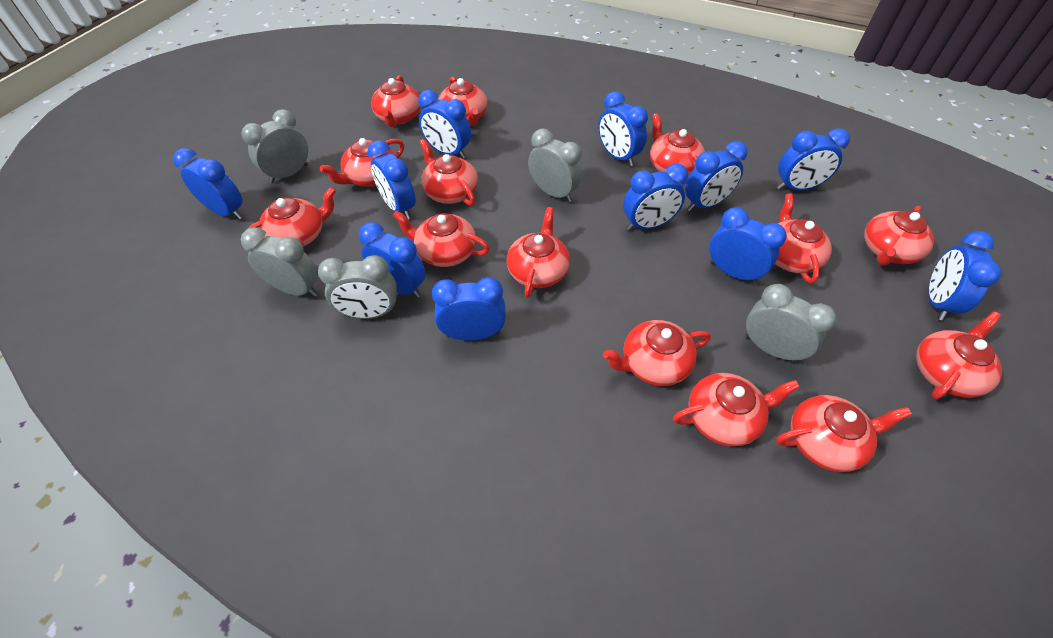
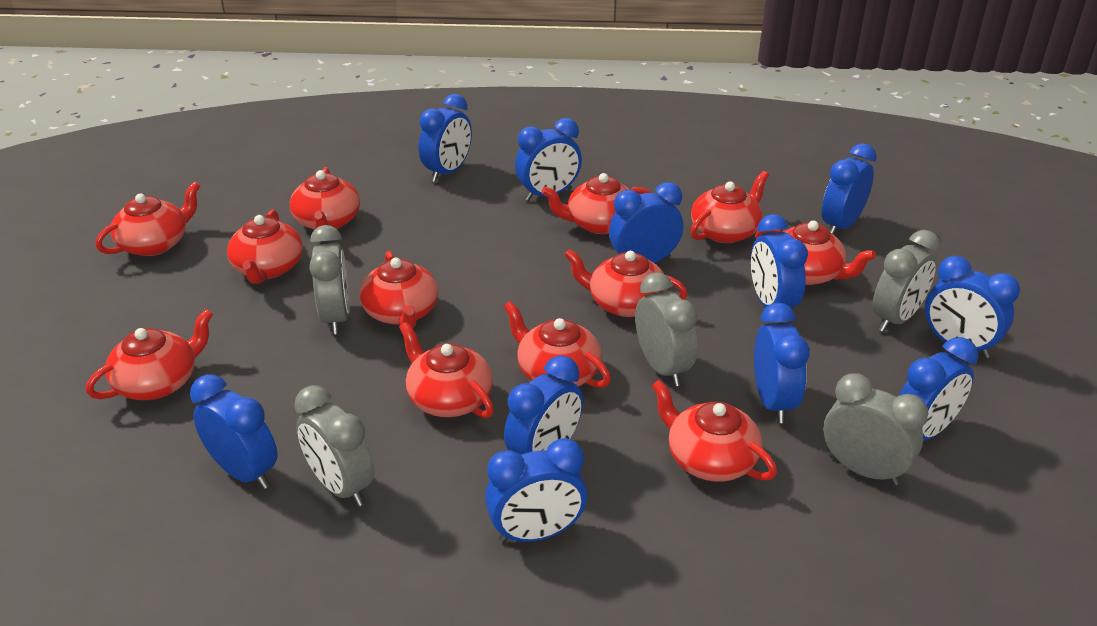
red teapot: 14 -> 12

